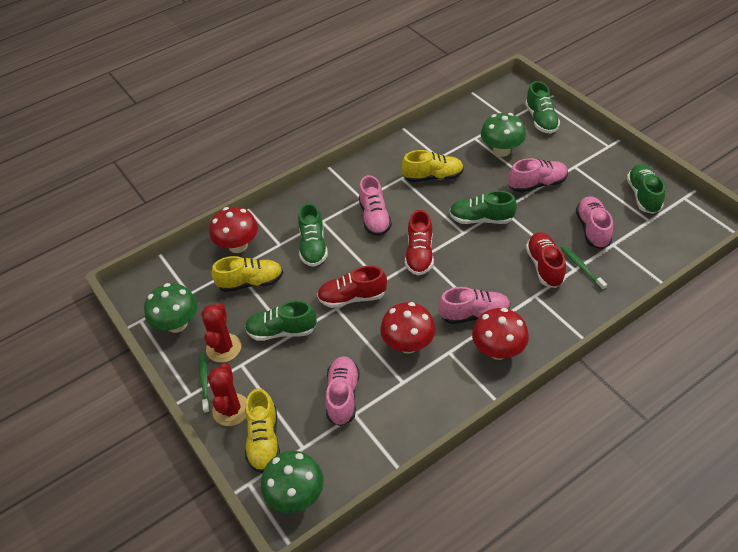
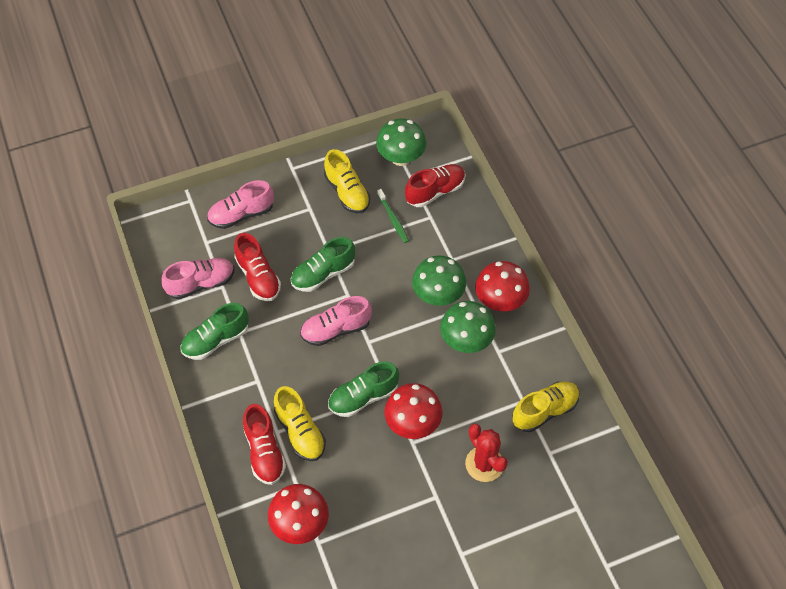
green shoe: 5 -> 3
green toothbrush: 2 -> 1
pink shoe: 5 -> 3
red cactus: 2 -> 1

